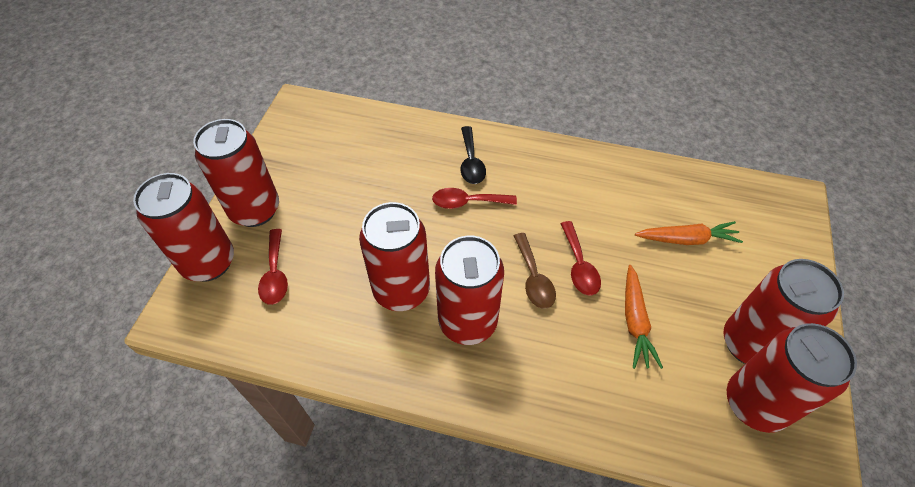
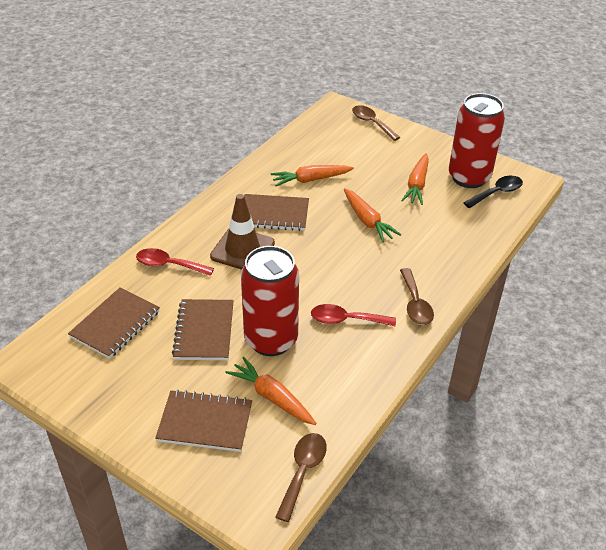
brown notebook: 0 -> 4
brown spoon: 1 -> 3
brown traffic cone: 0 -> 1
orange carrot: 2 -> 4
red can: 6 -> 2
red spoon: 3 -> 2

